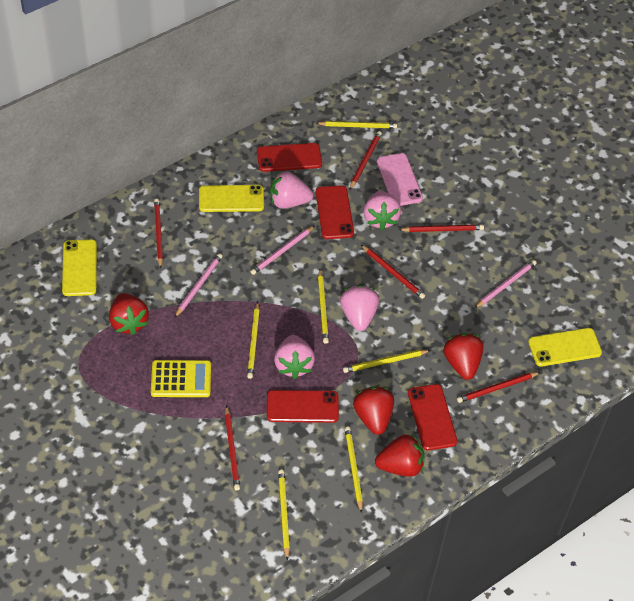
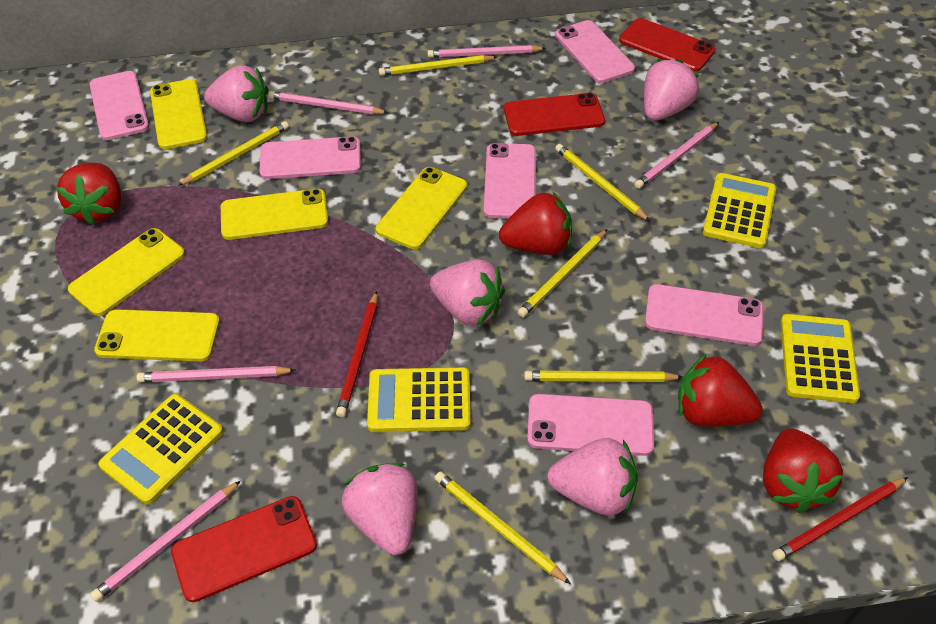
pink pencil: 3 -> 5
pink phone: 1 -> 6
pink strawberry: 4 -> 5
red pencil: 6 -> 2
red phone: 4 -> 3
yellow calculator: 1 -> 4
yellow phone: 3 -> 5

